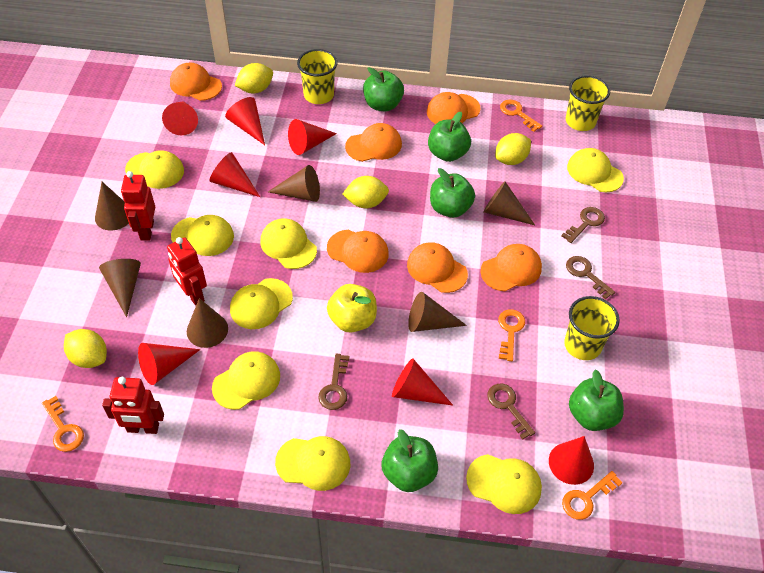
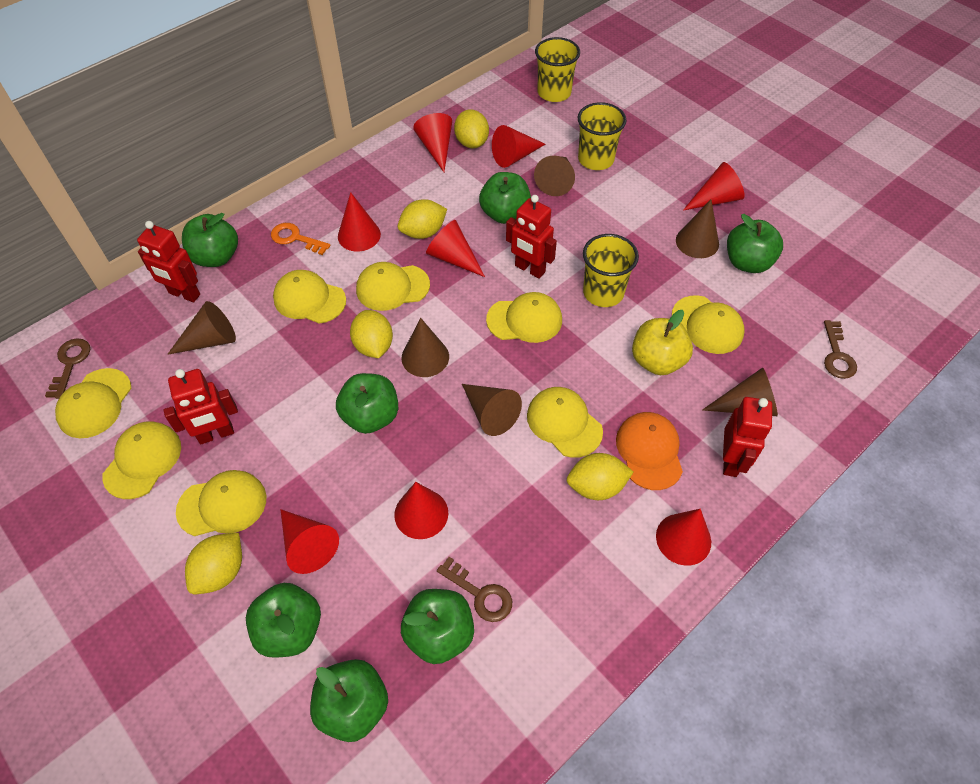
brown key: 4 -> 3
green apple: 5 -> 7
orange cap: 6 -> 1
orange key: 4 -> 1
red cone: 7 -> 8
red robot: 3 -> 4
yellow lemon: 4 -> 5

